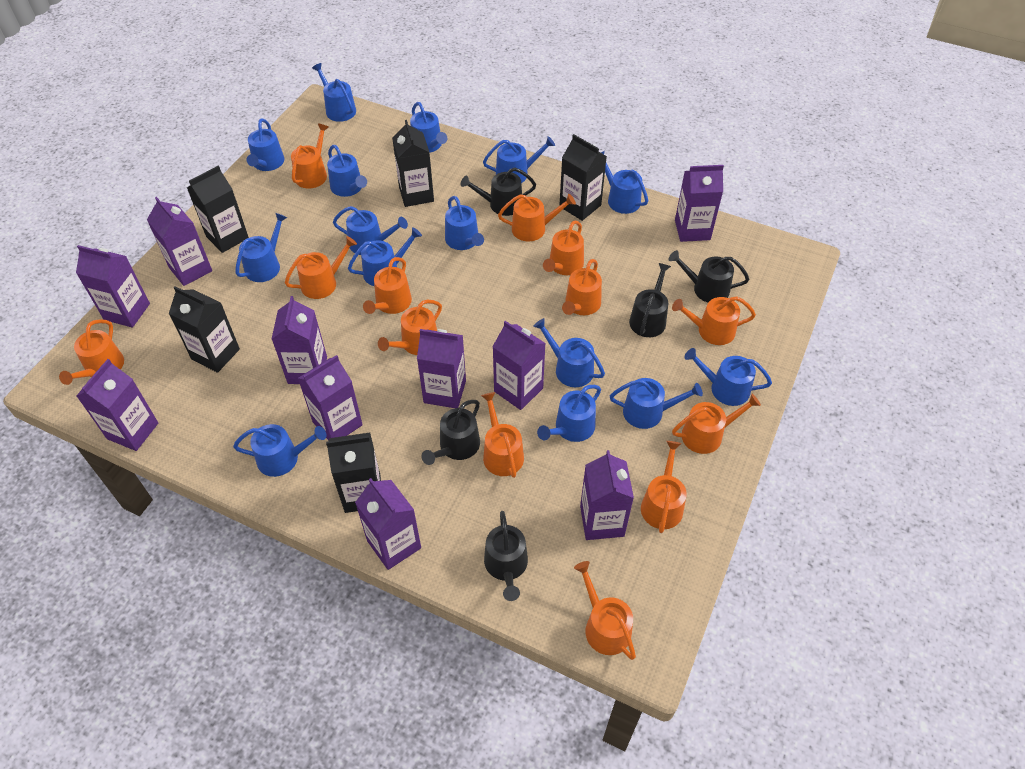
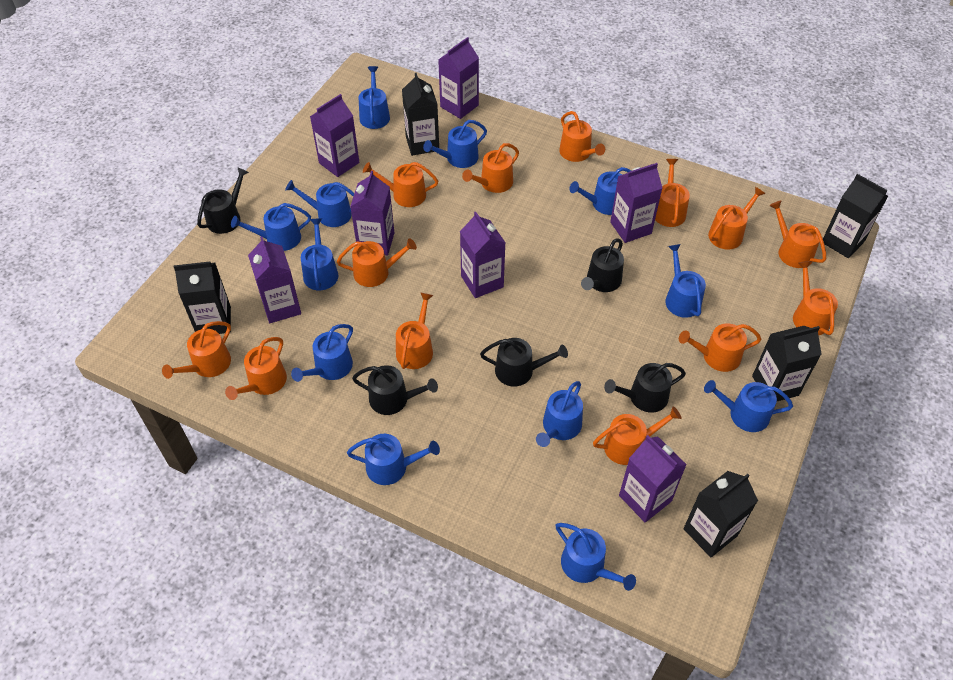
blue watering can: 15 -> 12
purple carton: 10 -> 7

